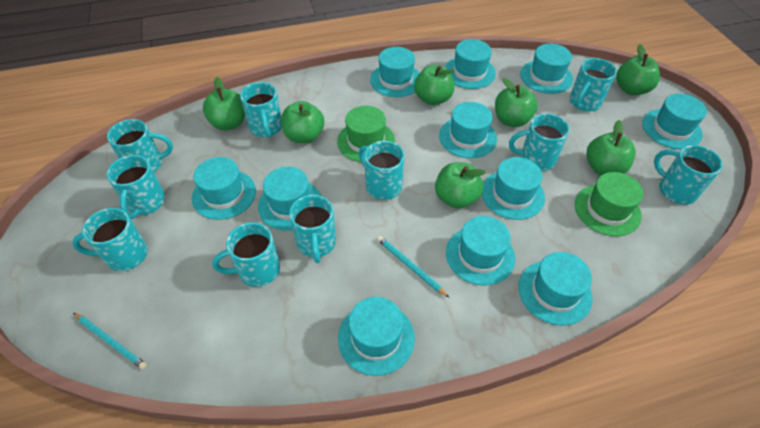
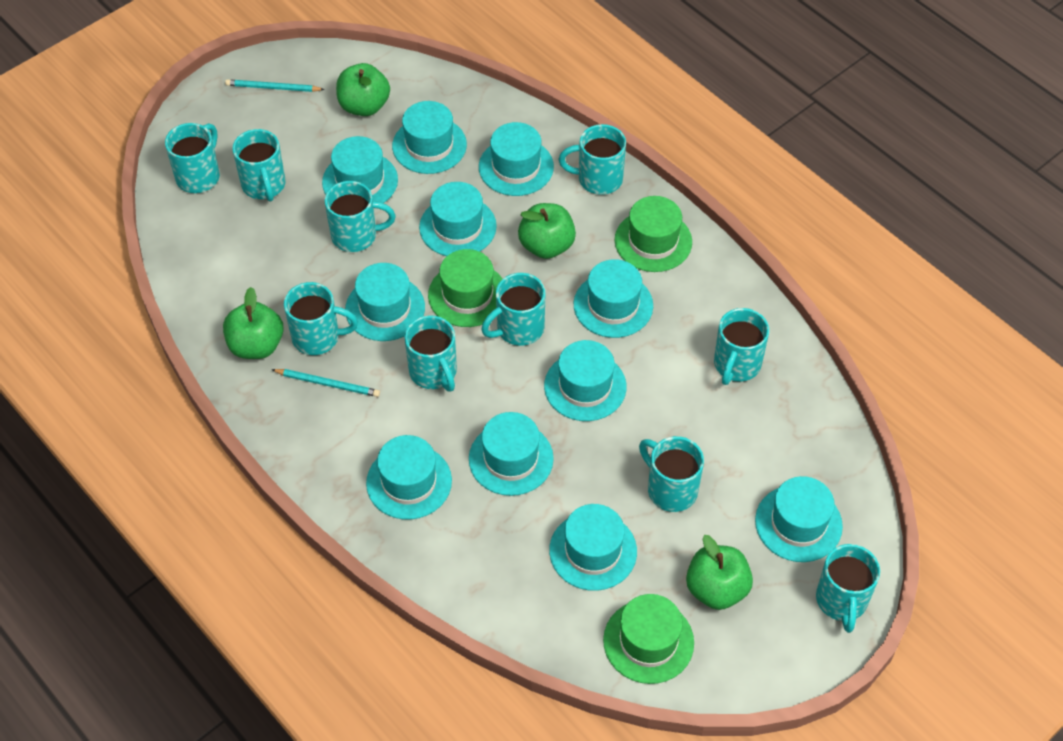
green apple: 7 -> 4
green hat: 2 -> 3

